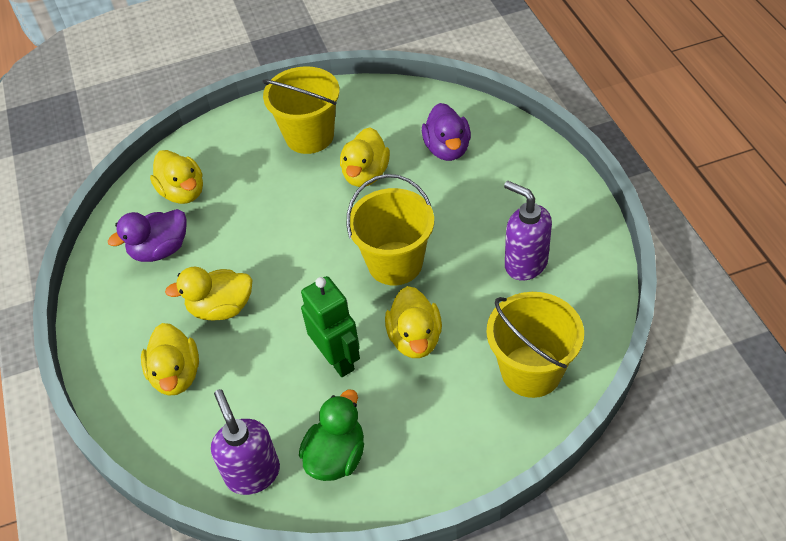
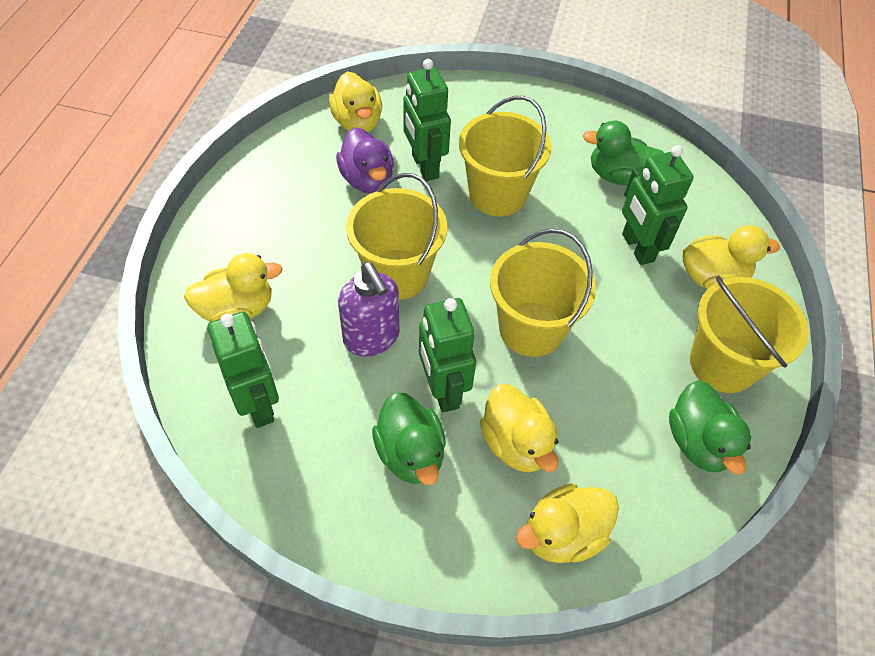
green duck: 1 -> 3
green robot: 1 -> 4
purple duck: 2 -> 1
purple soap dispenser: 2 -> 1
yellow bucket: 3 -> 4

